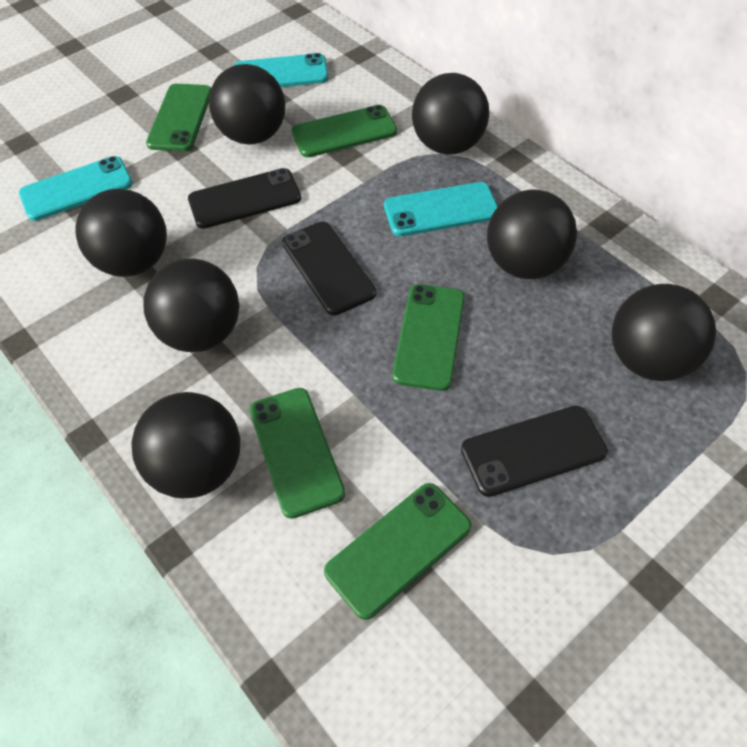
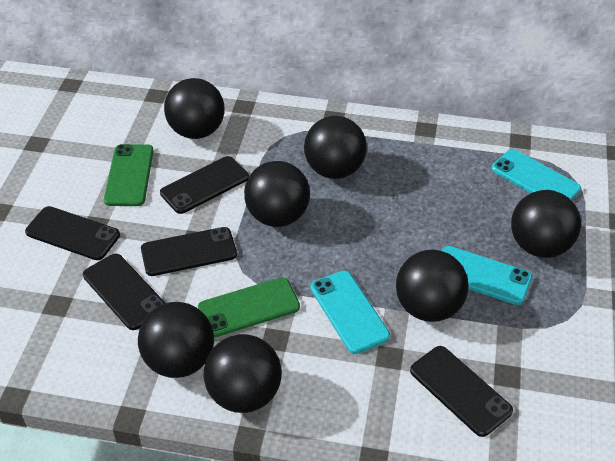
black phone: 3 -> 5
green phone: 5 -> 2

